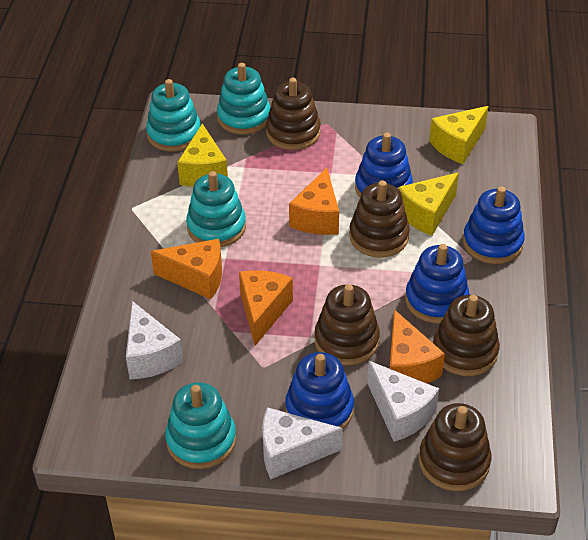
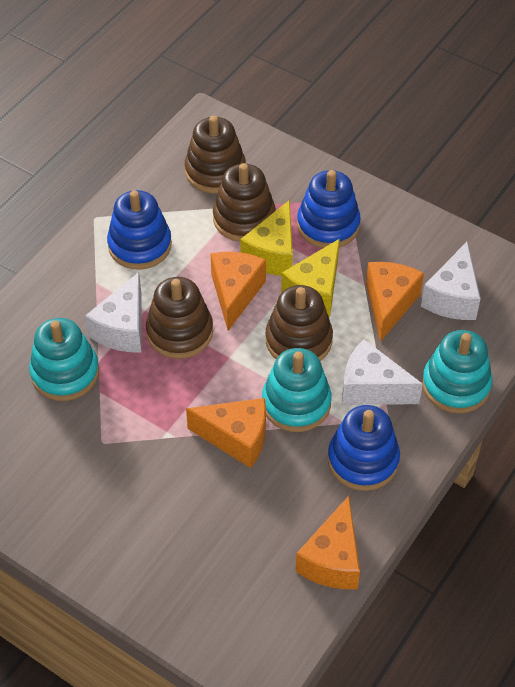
blue stacking toy: 4 -> 3
brown stacking toy: 5 -> 4
turquoise stacking toy: 4 -> 3
yellow cheese: 3 -> 2

